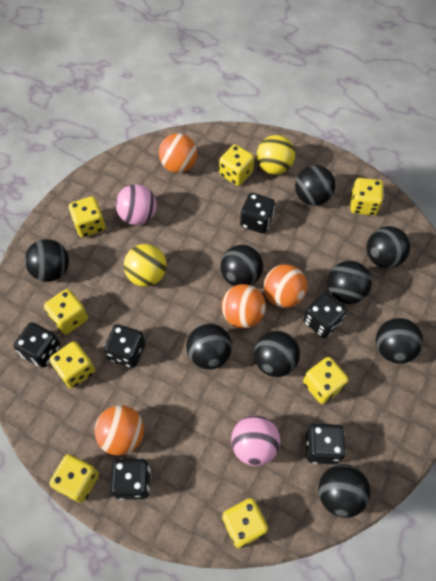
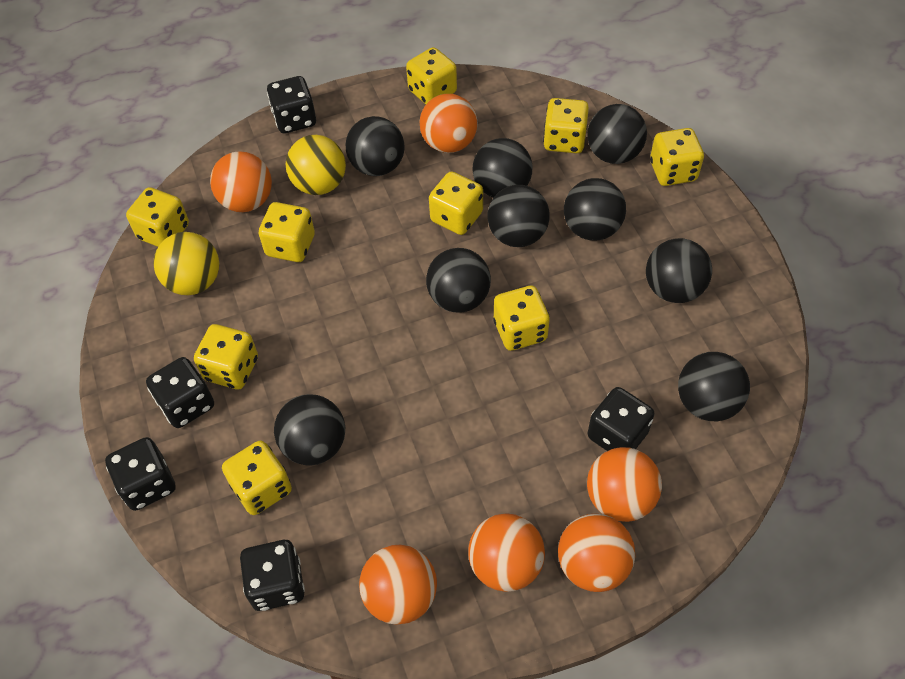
black dice: 6 -> 5
orange ball: 4 -> 6
pink ball: 2 -> 0
yellow dice: 8 -> 9

